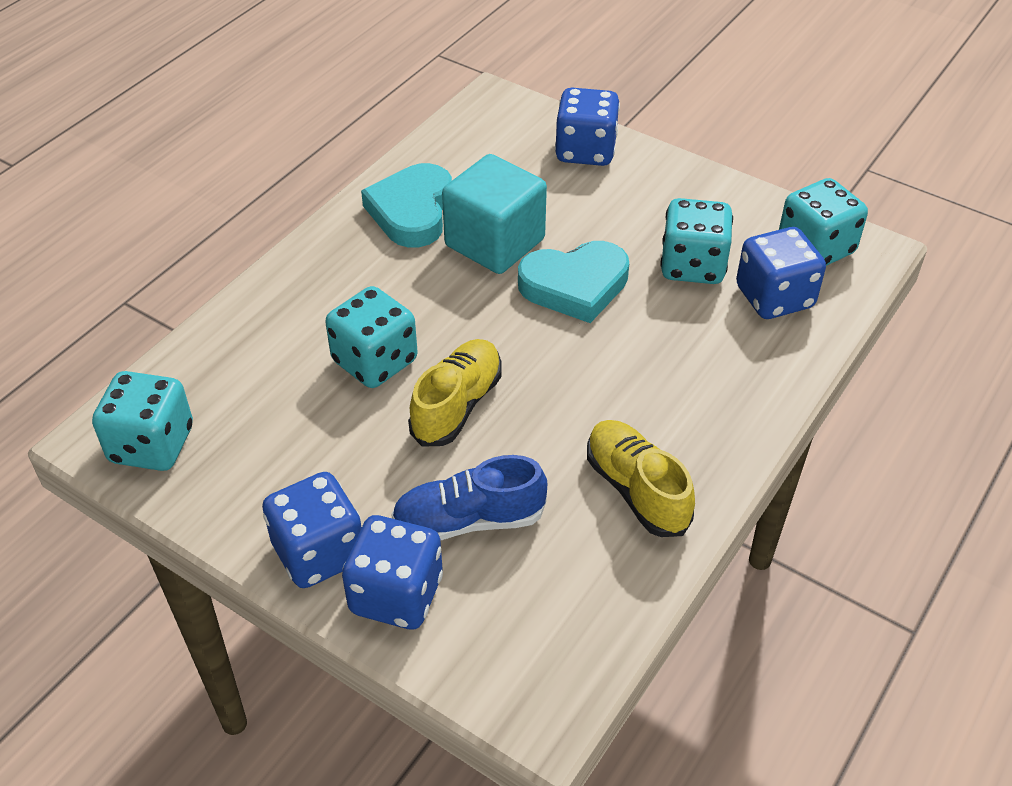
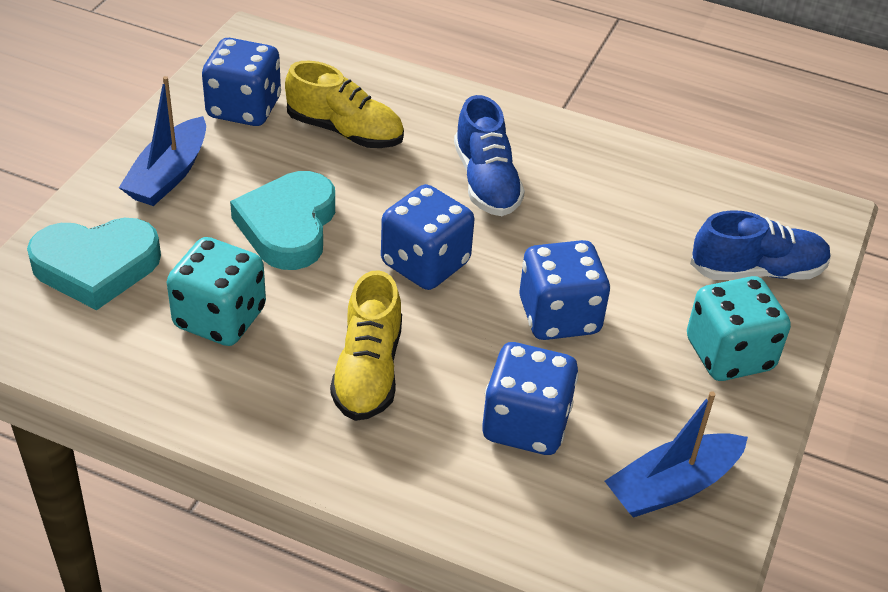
blue boat: 0 -> 2
blue shoe: 1 -> 2
turquoise cube: 1 -> 0
turquoise dice: 4 -> 2

